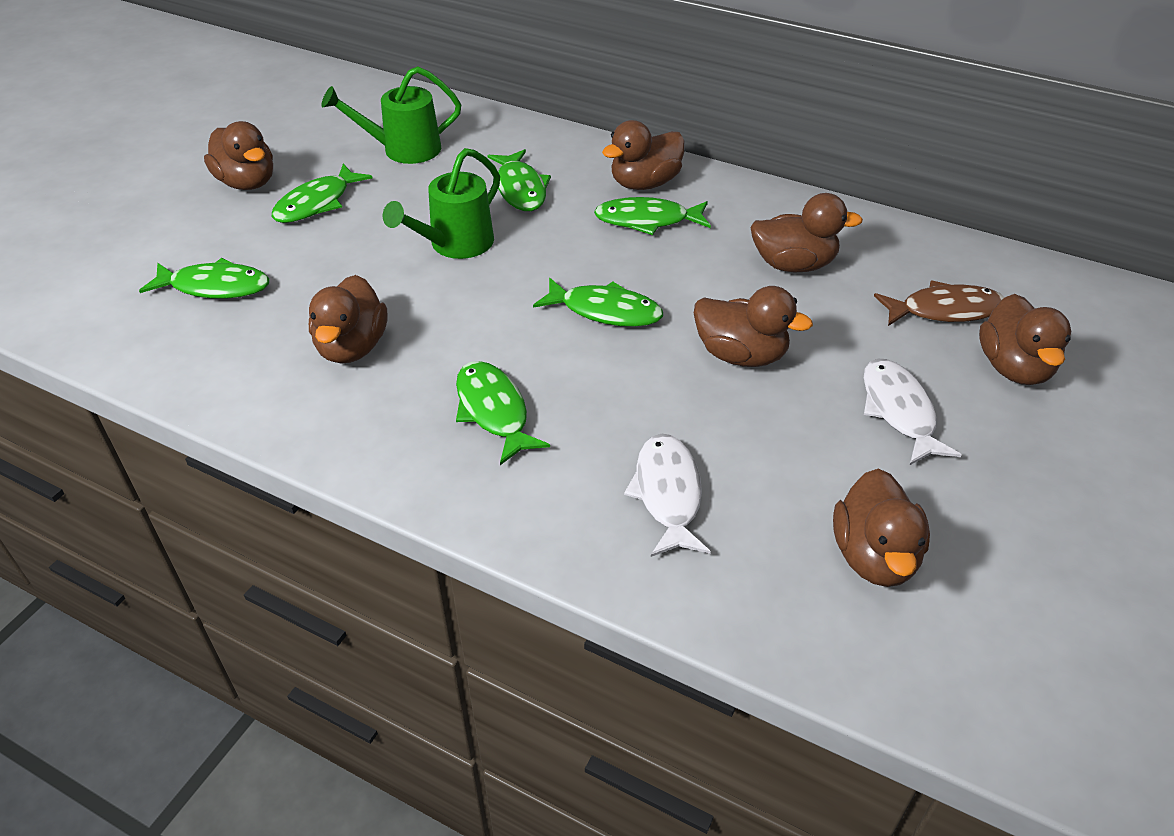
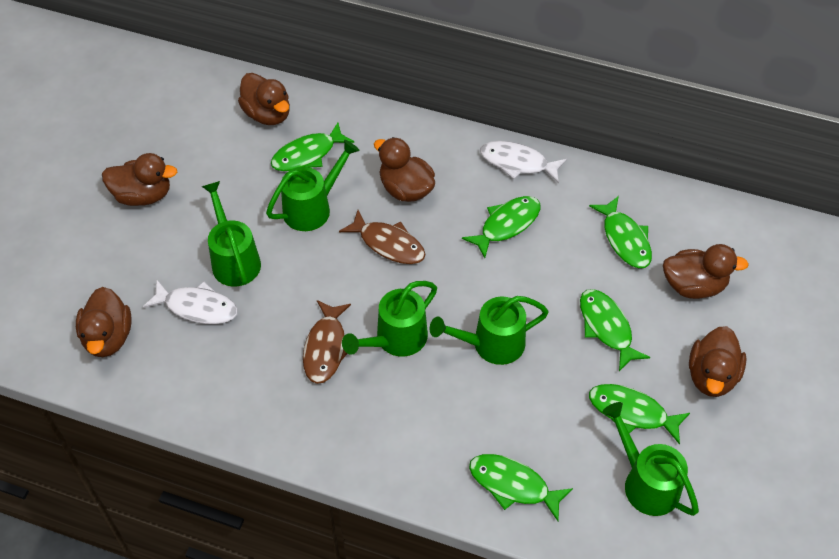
brown duck: 7 -> 6
brown fish: 1 -> 2
green watering can: 2 -> 5

